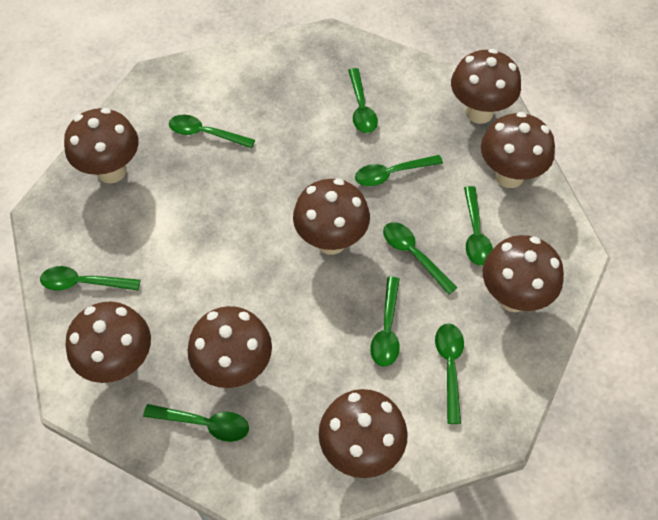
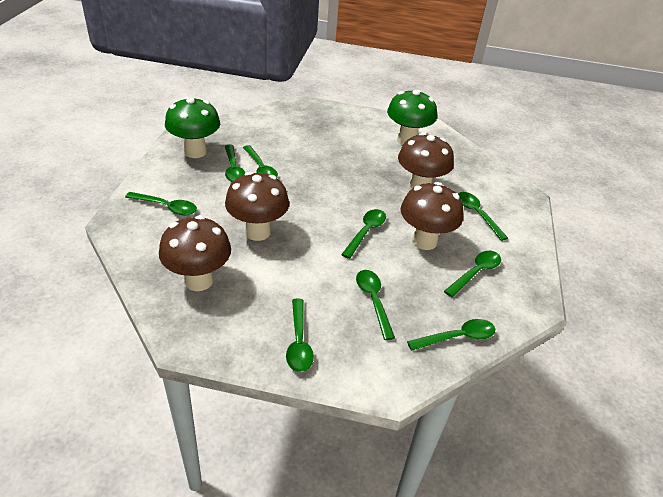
brown mushroom: 8 -> 4
green mushroom: 0 -> 2

